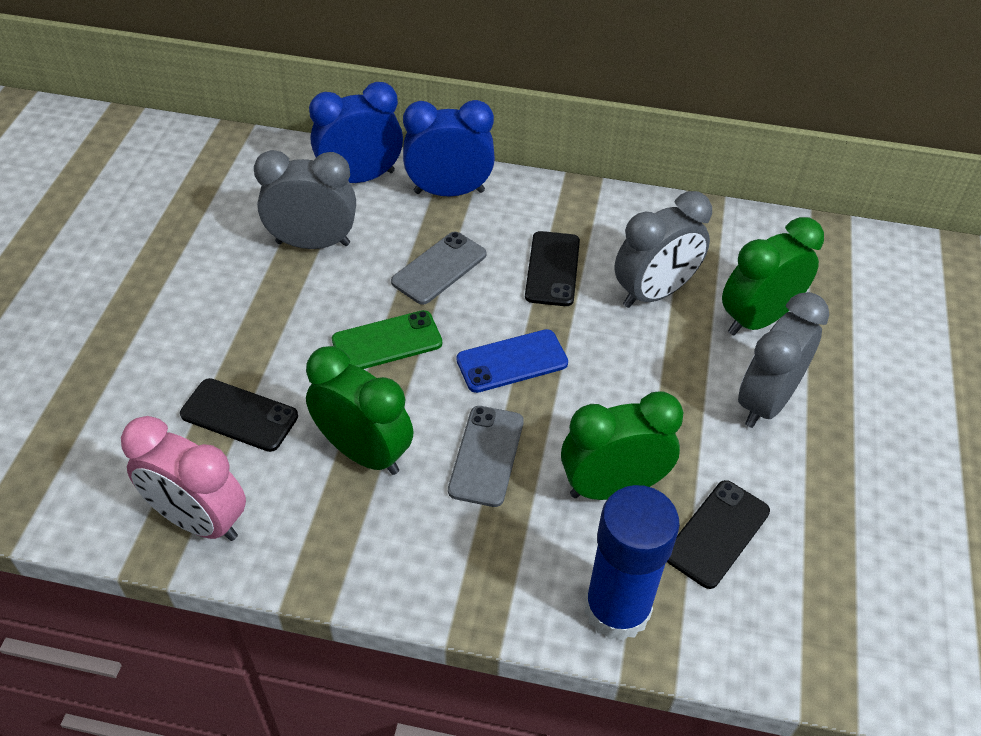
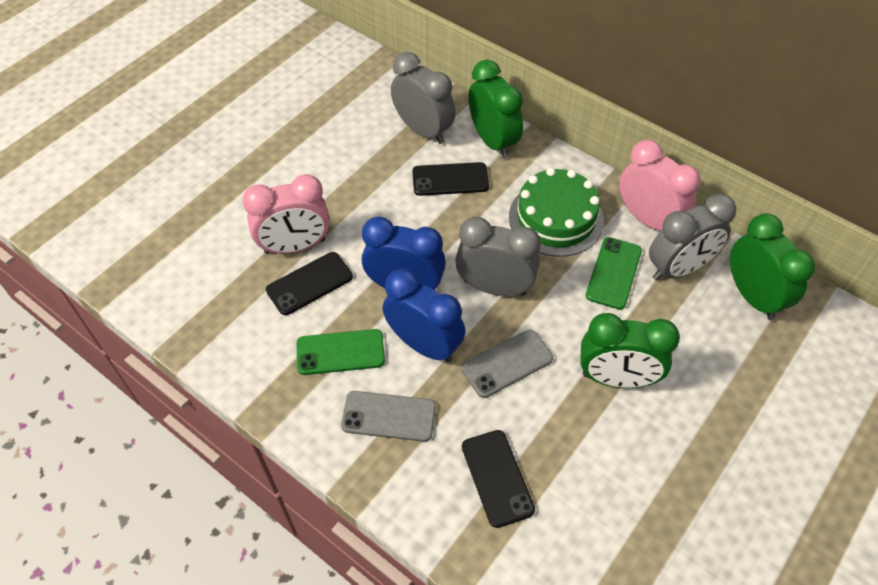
blue glue stick: 1 -> 0
blue phone: 1 -> 0
green cake: 0 -> 1
green phone: 1 -> 2
pink clock: 1 -> 2

